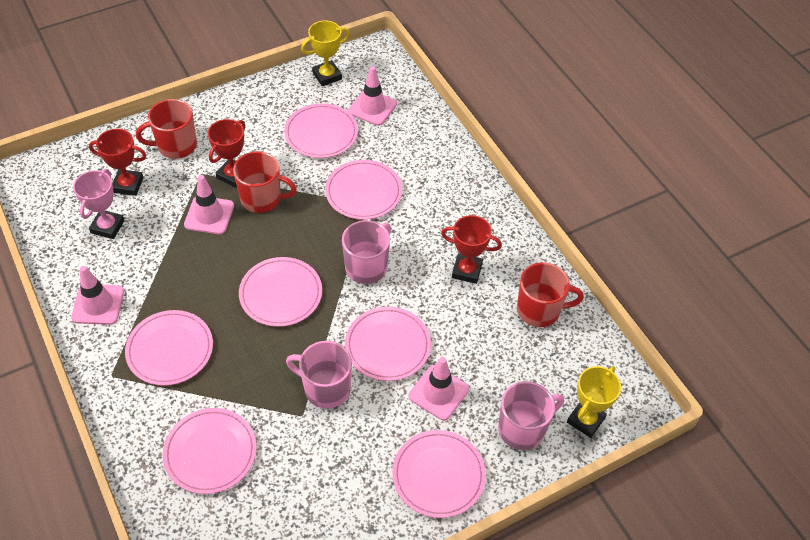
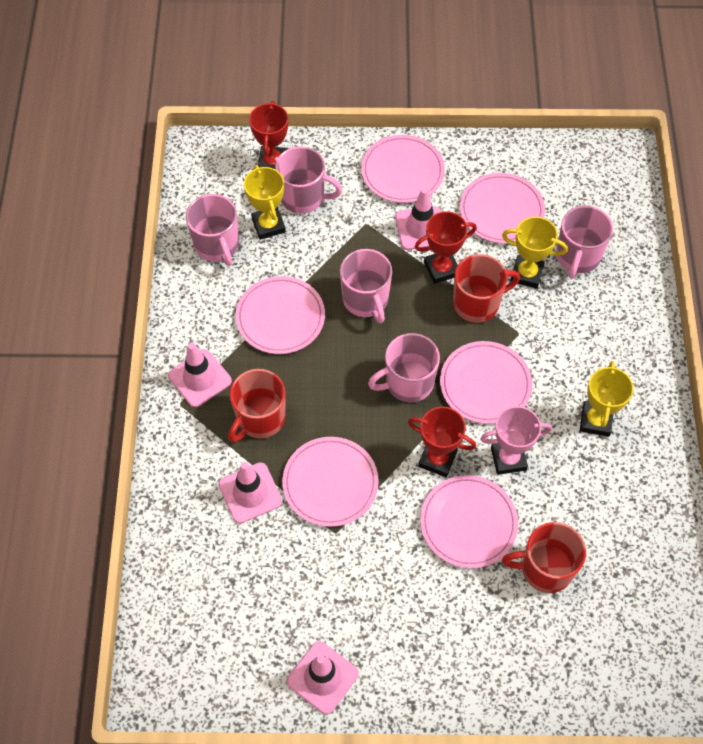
pink mug: 3 -> 5
pink plate: 7 -> 6
yellow trophy: 2 -> 3

